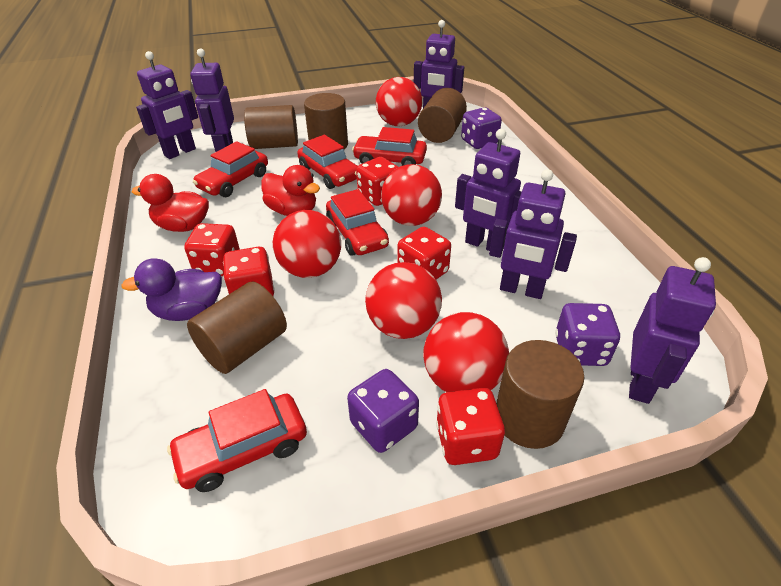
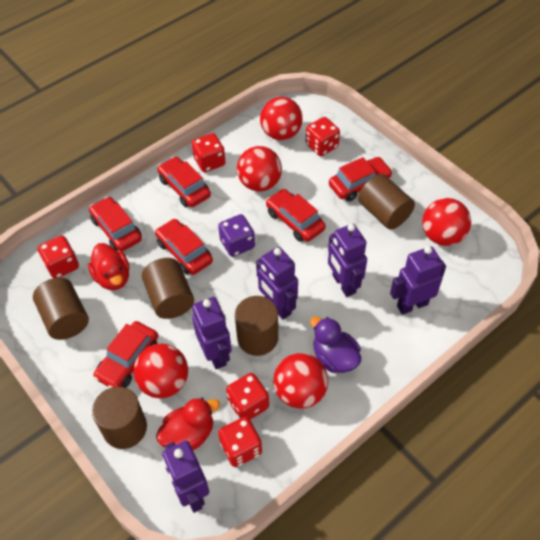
purple dice: 3 -> 1
purple robot: 6 -> 5
red car: 5 -> 6

